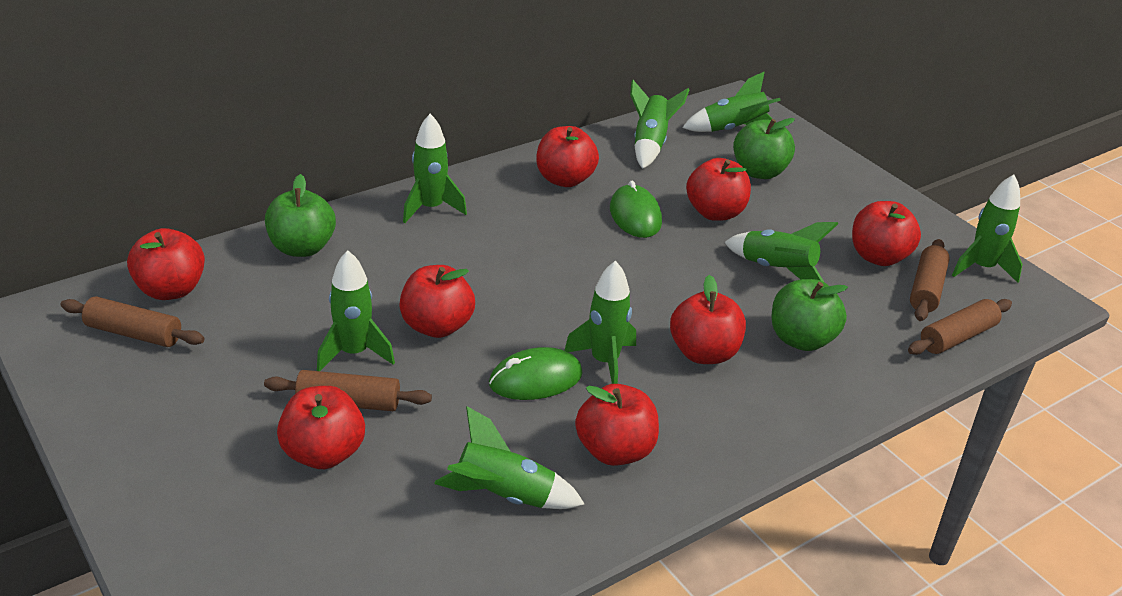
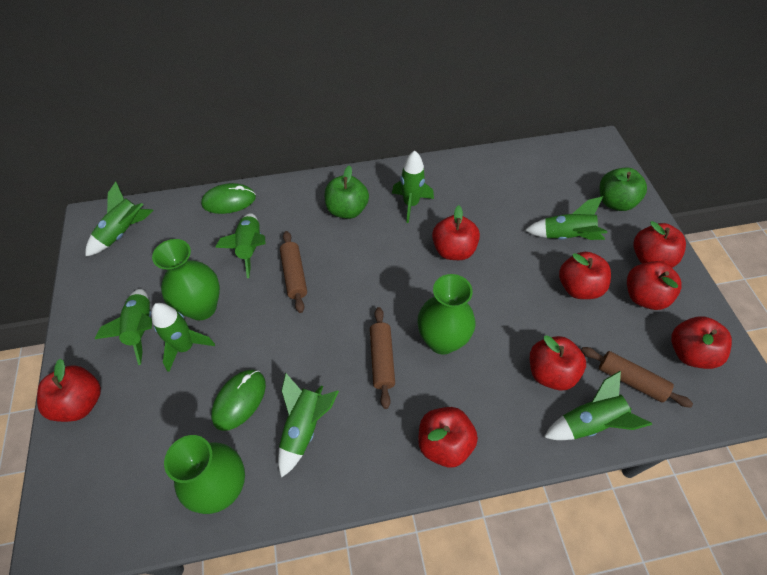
brown rolling pin: 4 -> 3
green apple: 3 -> 2
green vase: 0 -> 3

